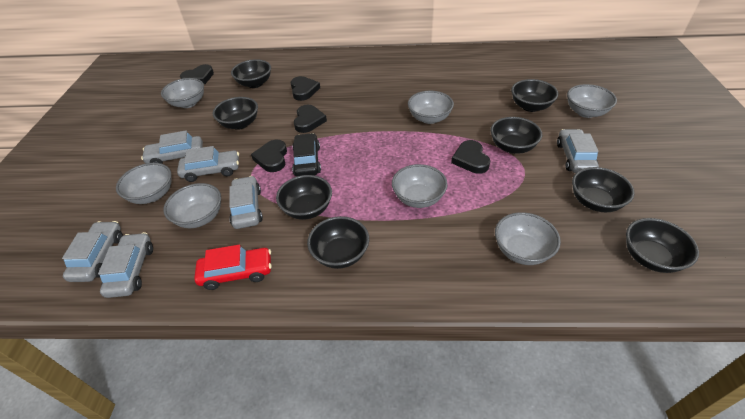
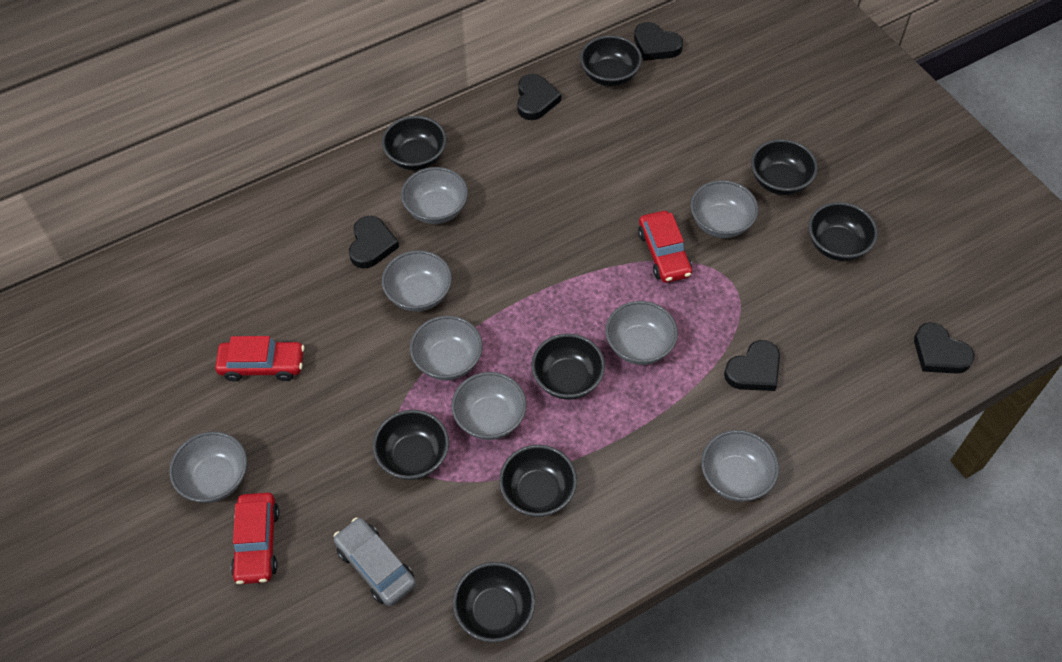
black car: 1 -> 0
grey bowl: 7 -> 8
grey car: 6 -> 1
red car: 1 -> 3

